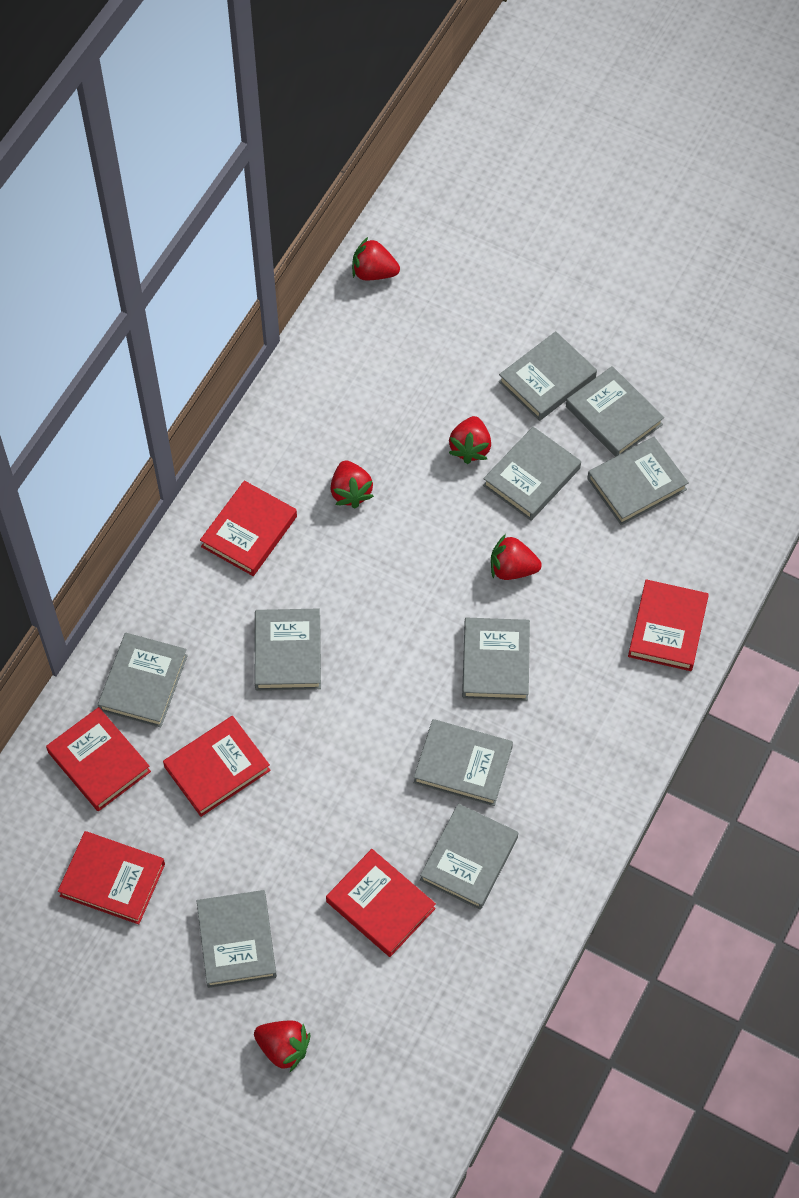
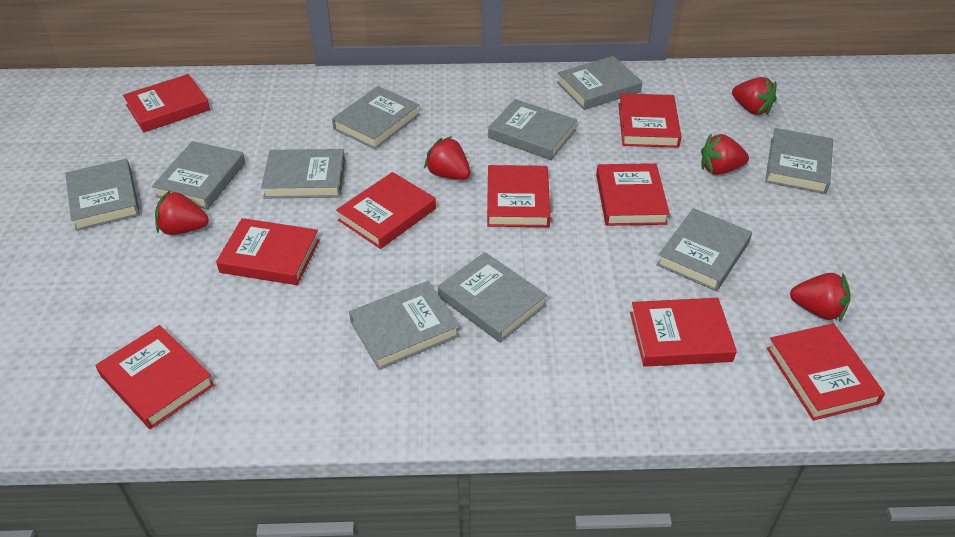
red book: 6 -> 9

